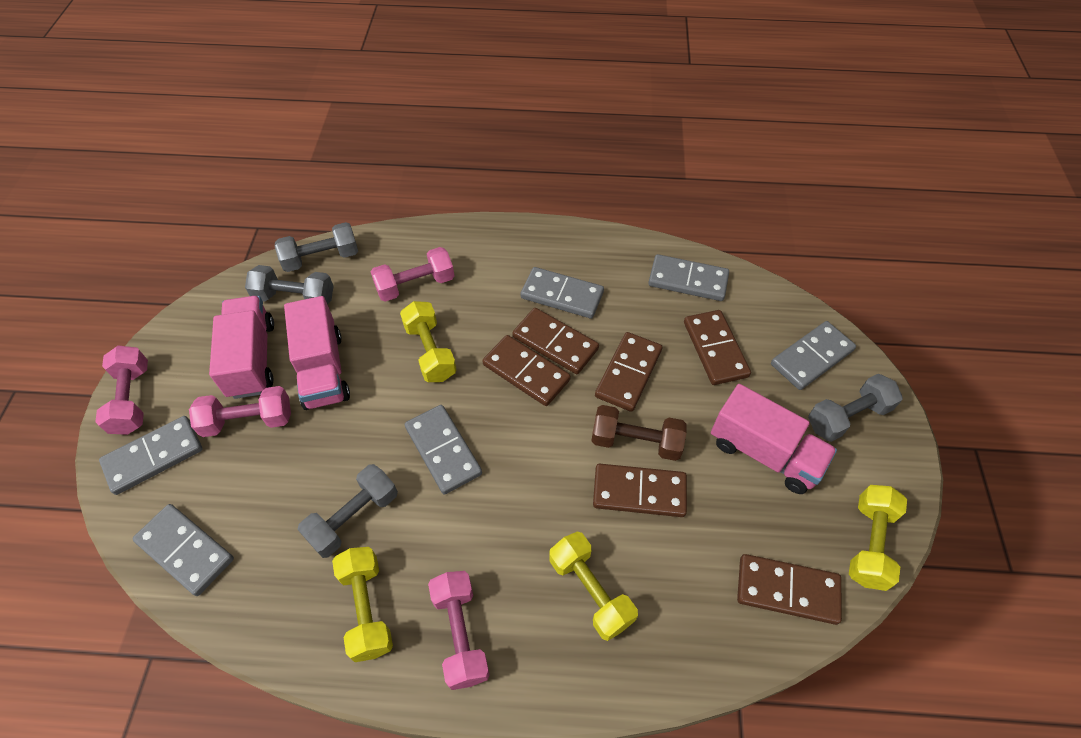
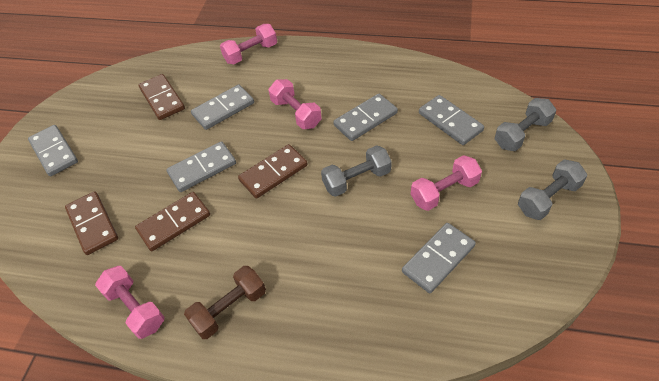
brown domino: 6 -> 4
grey dumbbell: 4 -> 3
pink truck: 3 -> 0
yellow dumbbell: 4 -> 0

